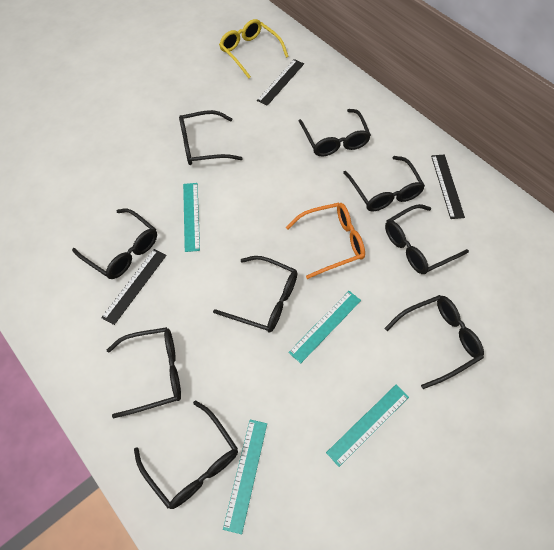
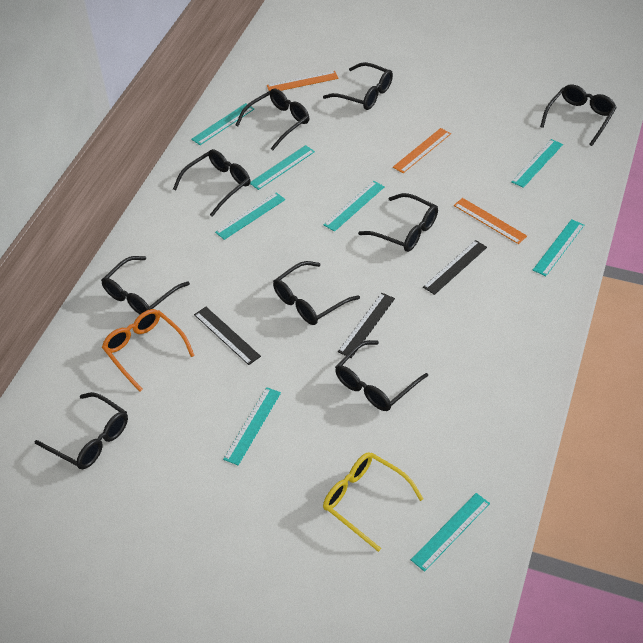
orange ruler: 0 -> 3
turquoise ruler: 4 -> 8

